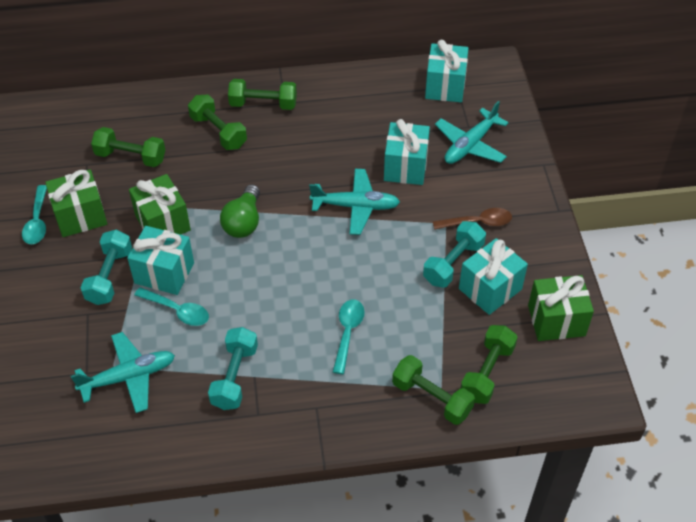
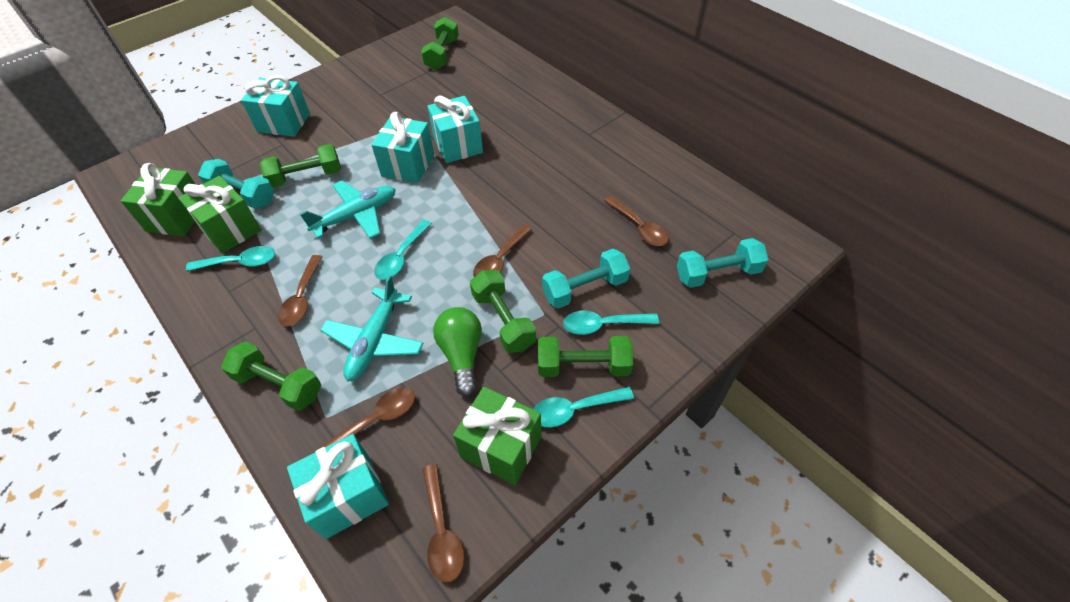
brown spoon: 1 -> 5
turquoise plane: 3 -> 2
turquoise spoon: 3 -> 4

